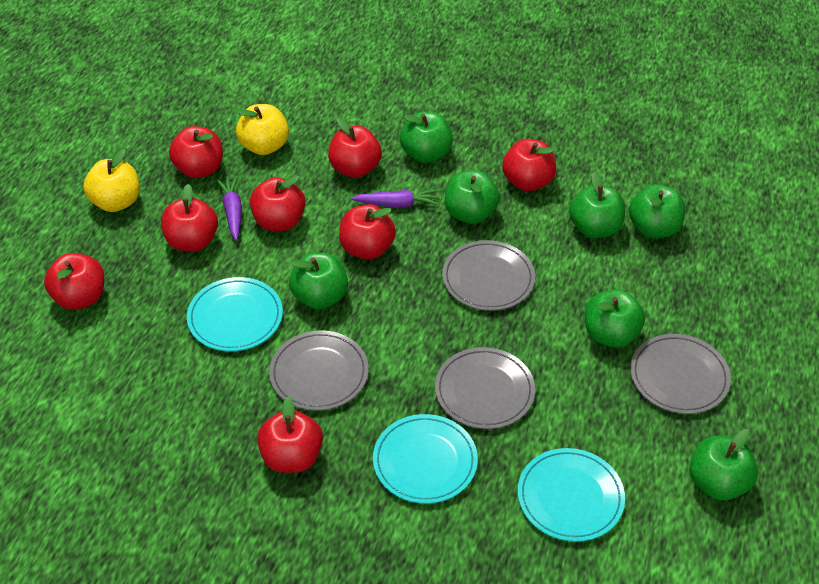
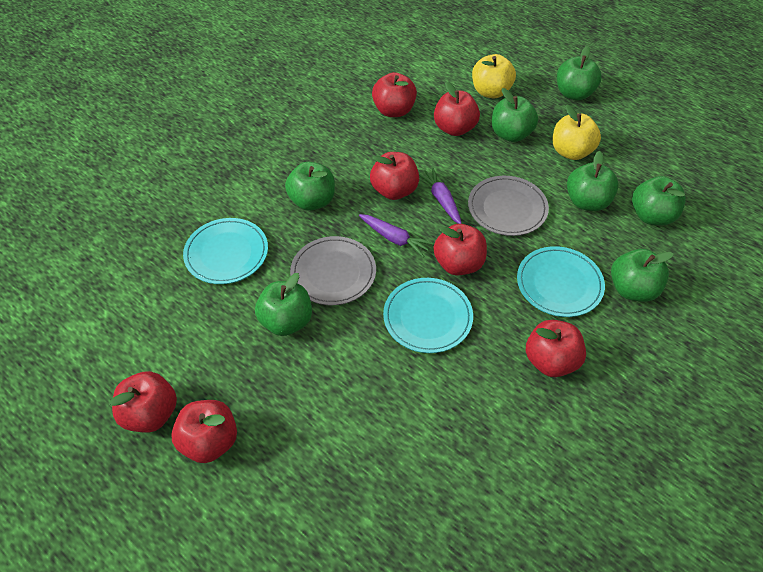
grey plate: 4 -> 2
red apple: 8 -> 7

